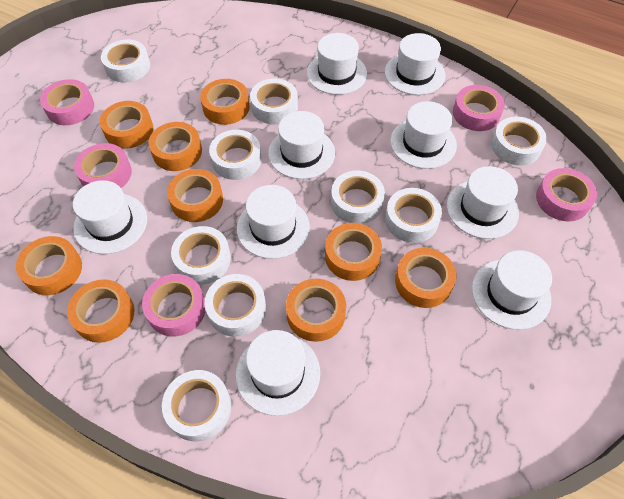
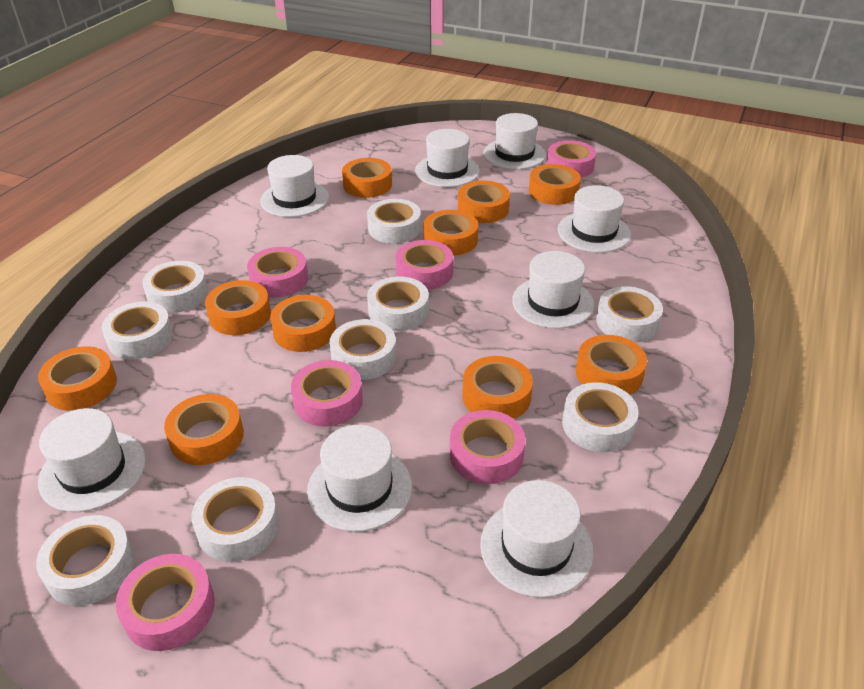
orange tape: 9 -> 10
pink tape: 5 -> 6
white hat: 9 -> 8

